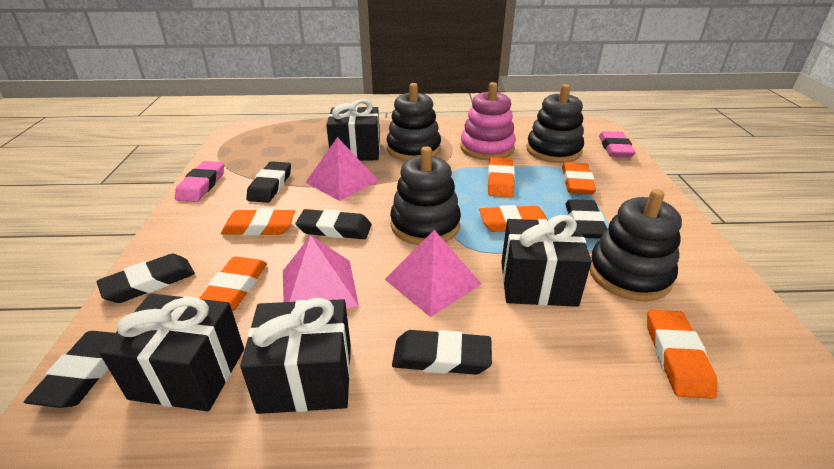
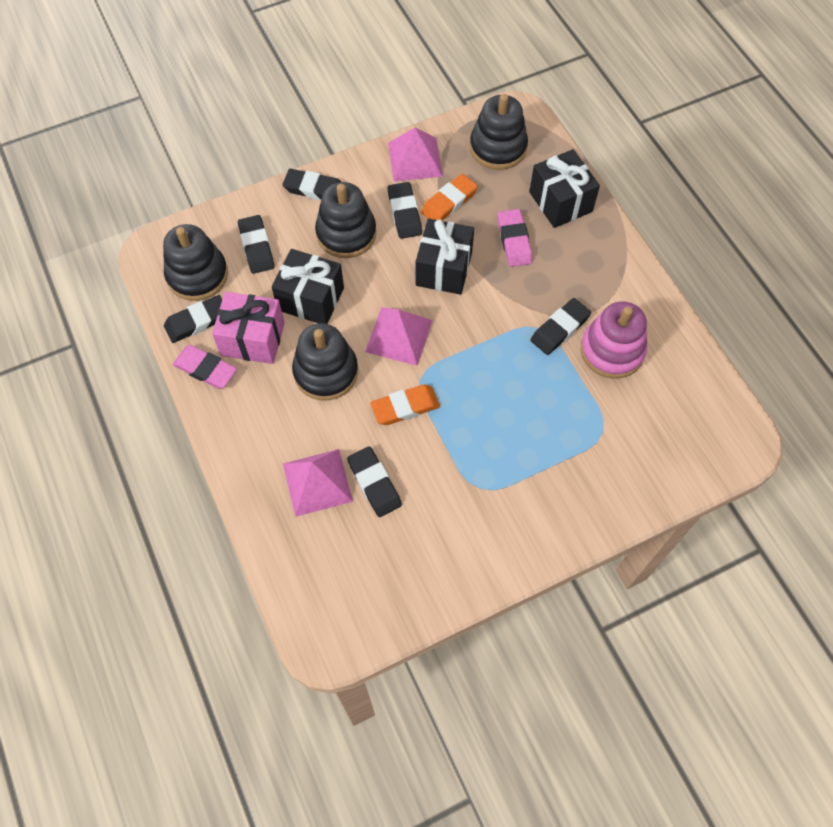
black gift: 4 -> 3
orange eraser: 6 -> 2
pink gift: 0 -> 1

